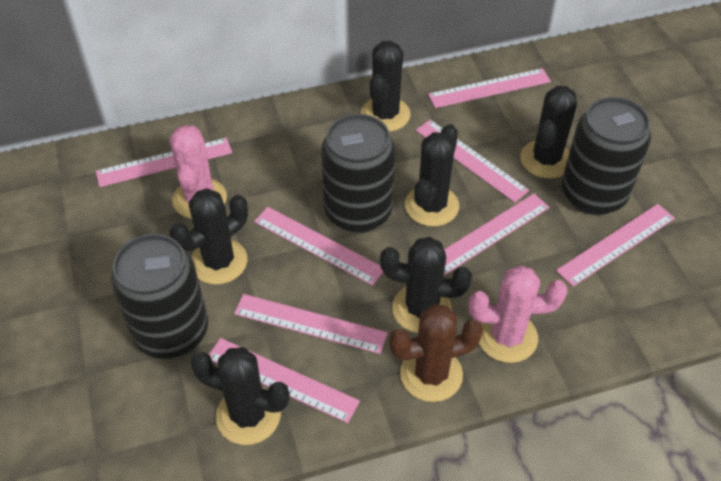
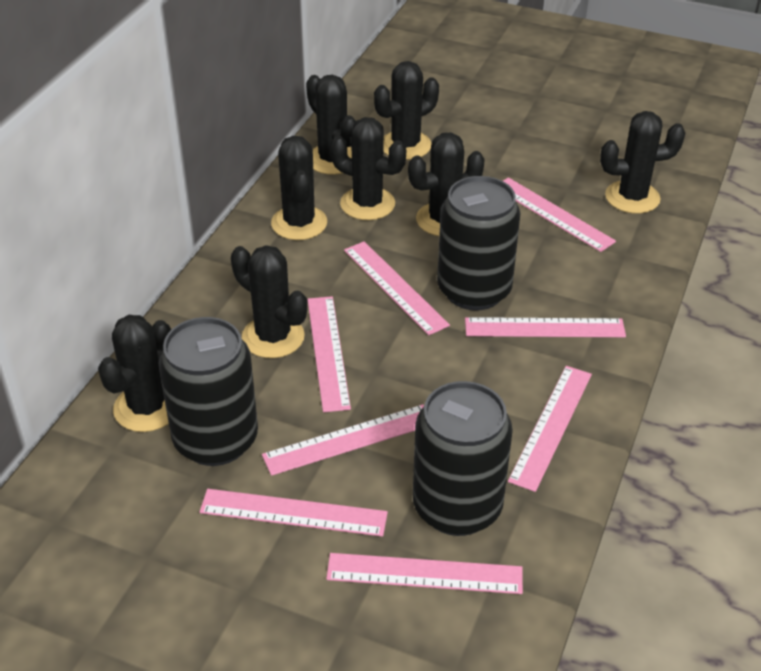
black cactus: 6 -> 8
brown cactus: 1 -> 0
pink cactus: 2 -> 0

